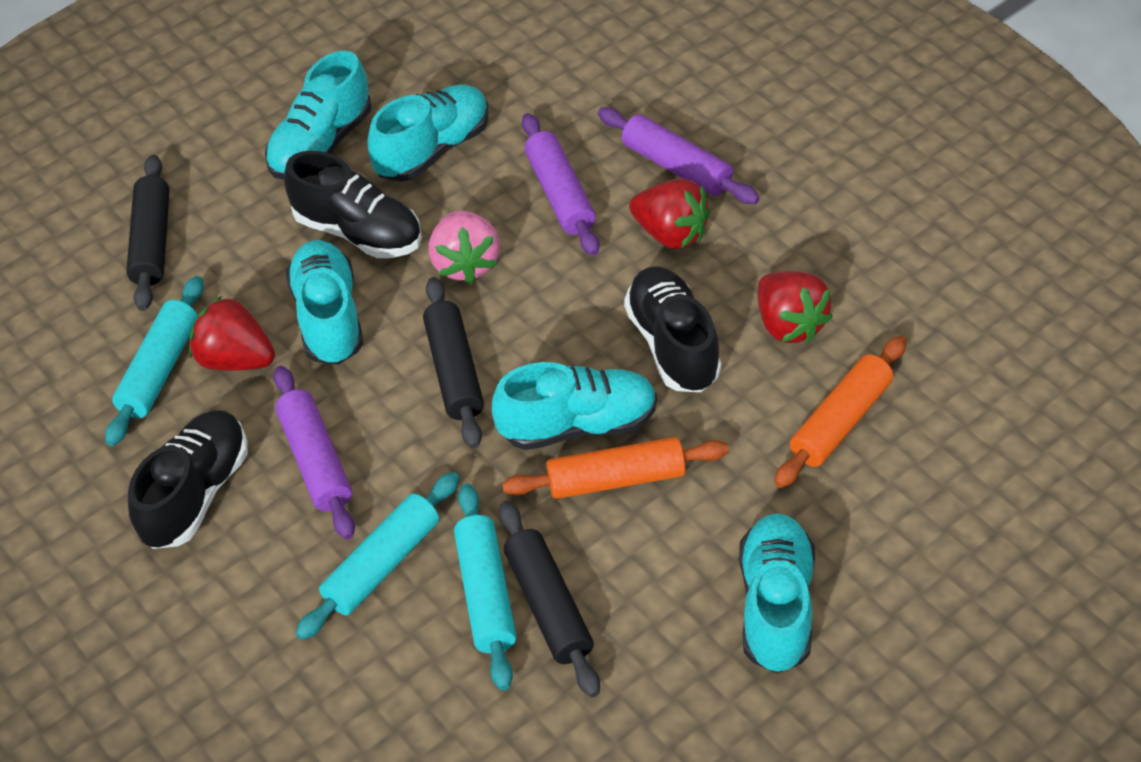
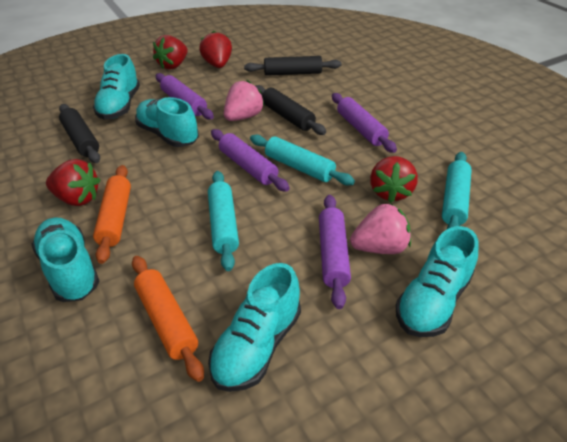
black shoe: 3 -> 0
pink strawberry: 1 -> 2
purple rolling pin: 3 -> 4
red strawberry: 3 -> 4

